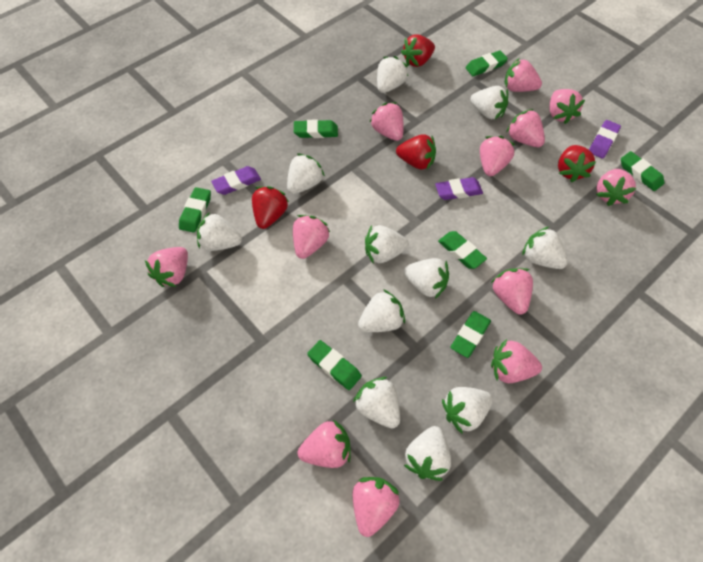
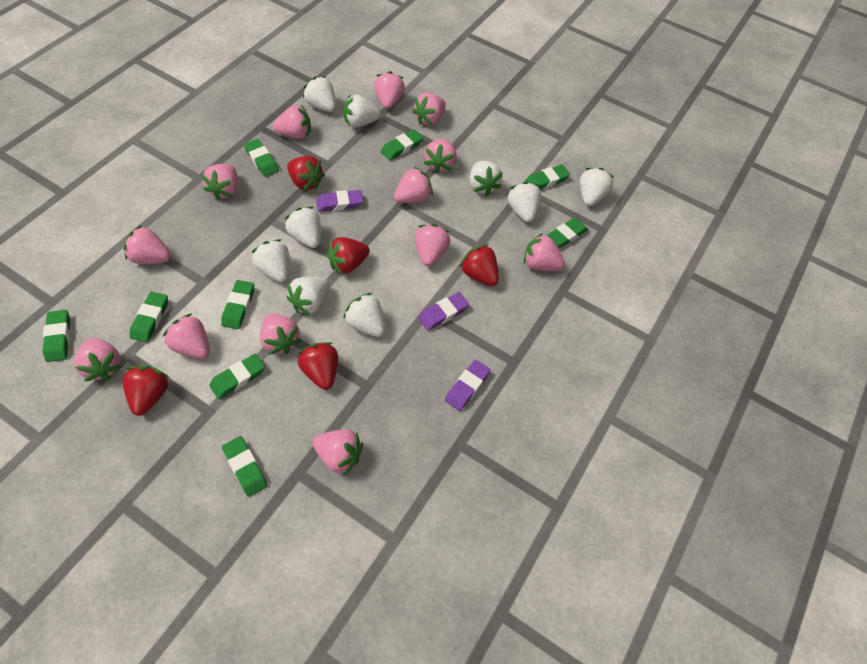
green eraser: 7 -> 9
pink strawberry: 12 -> 13
red strawberry: 4 -> 5
white strawberry: 11 -> 9

